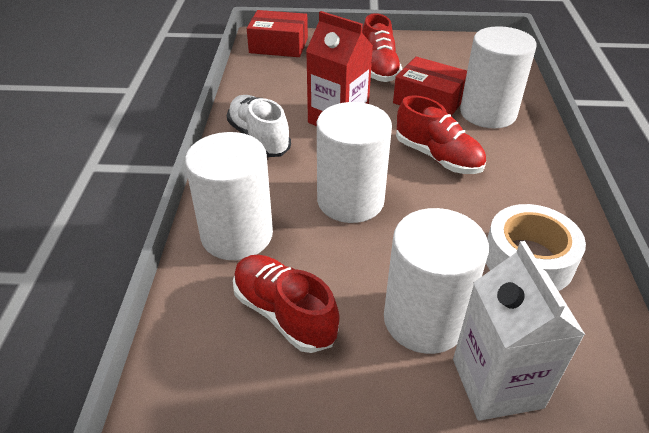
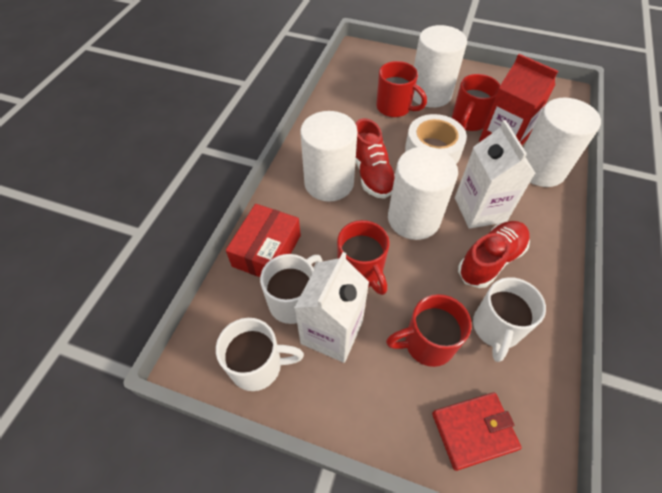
red box: 2 -> 1
red mug: 0 -> 4
red shoe: 3 -> 2
red wallet: 0 -> 1
white carton: 1 -> 2
white mug: 0 -> 3
white shoe: 1 -> 0

